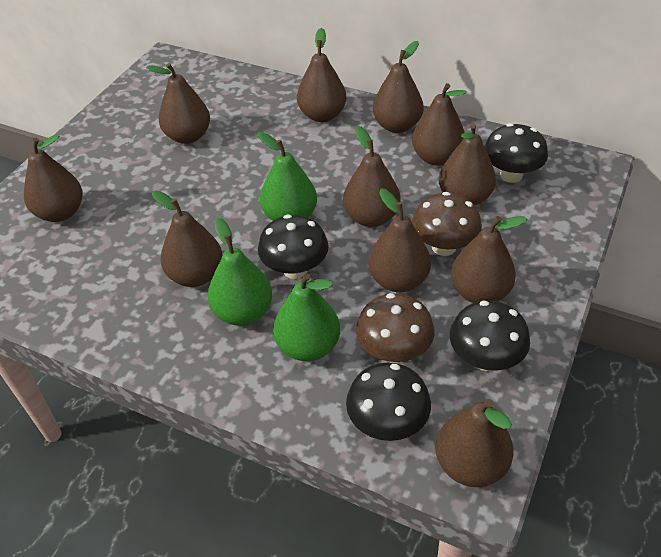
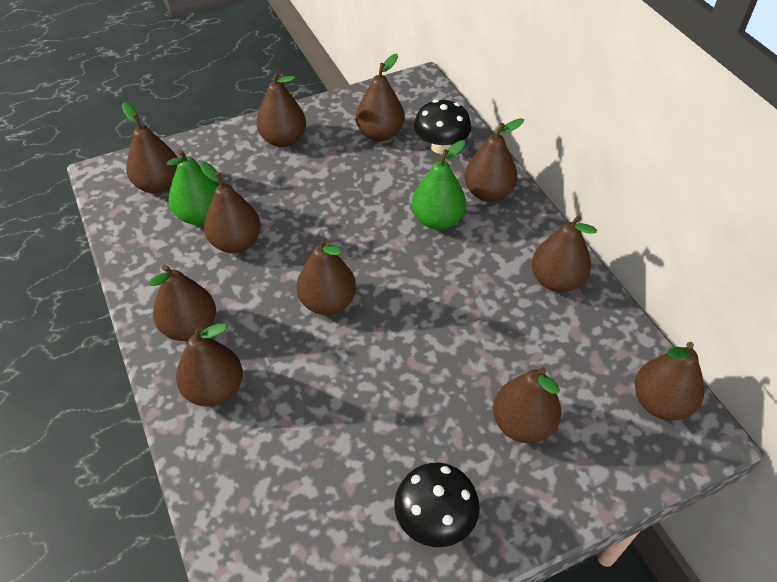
black mushroom: 4 -> 2
brown mushroom: 2 -> 0
green pear: 3 -> 2

